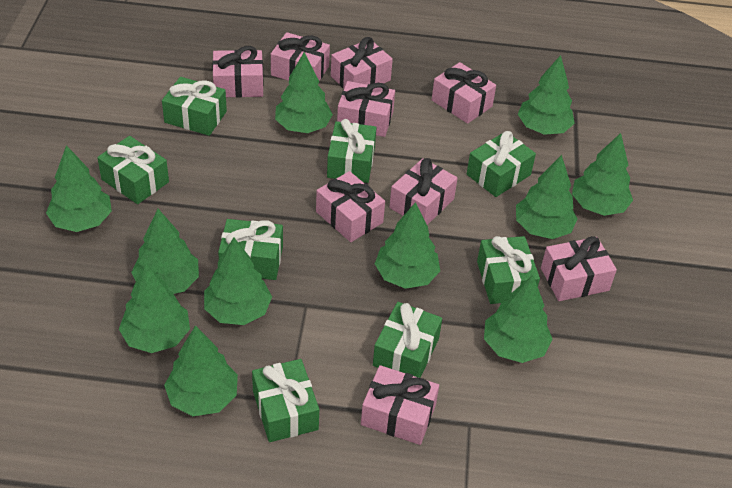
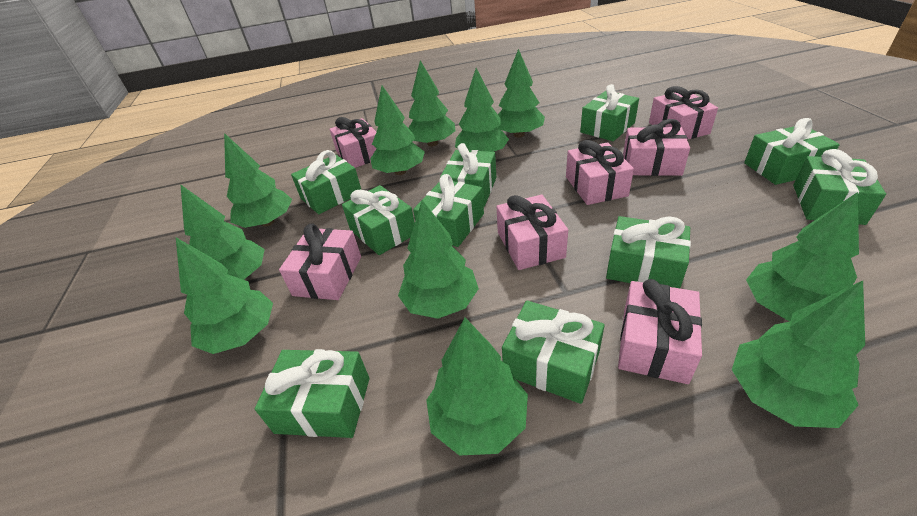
green gift: 8 -> 10
pink gift: 9 -> 7

